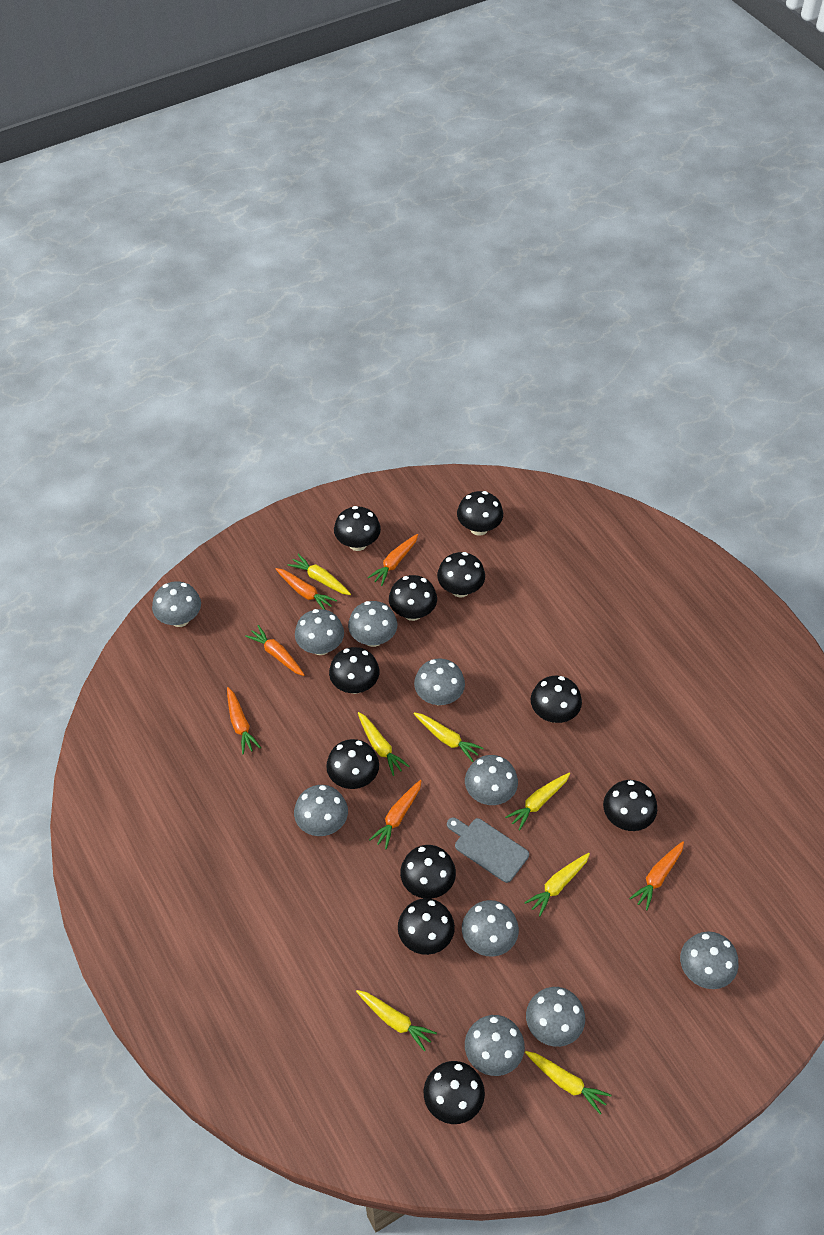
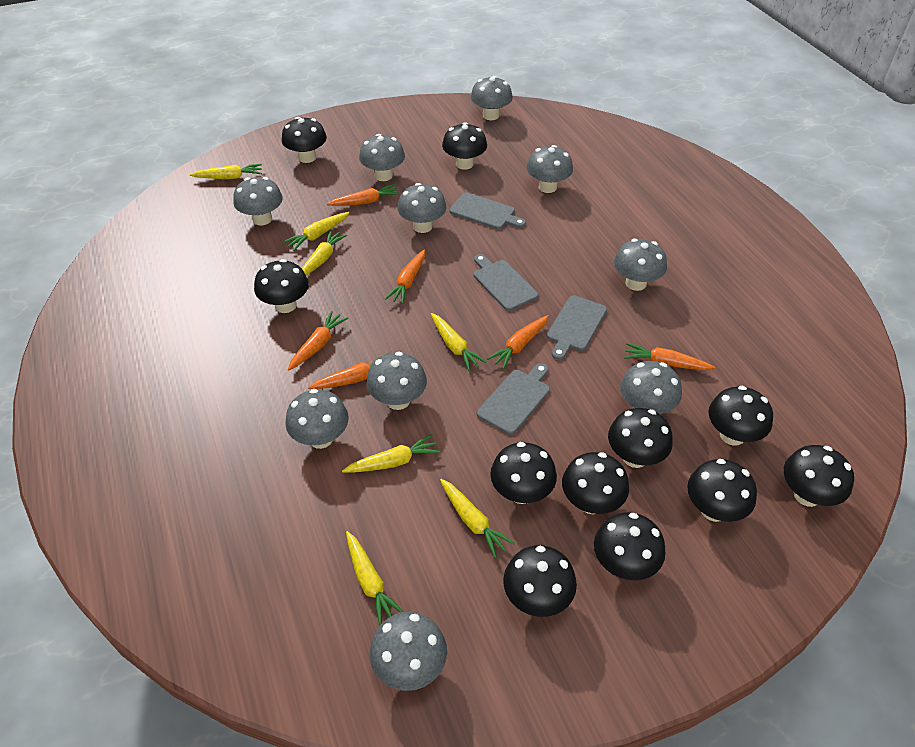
grey cutting board: 1 -> 4

